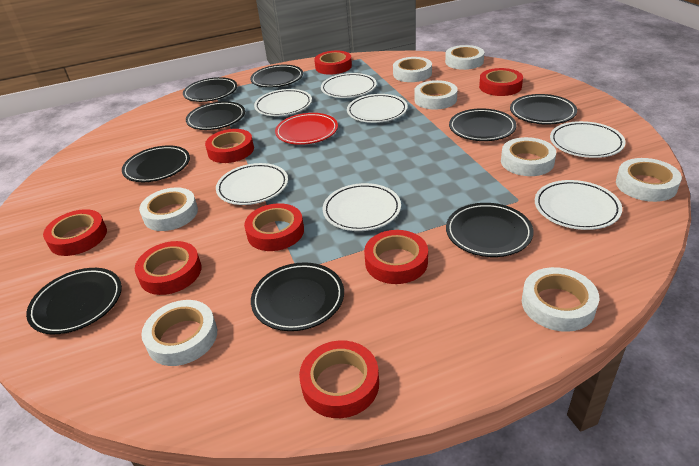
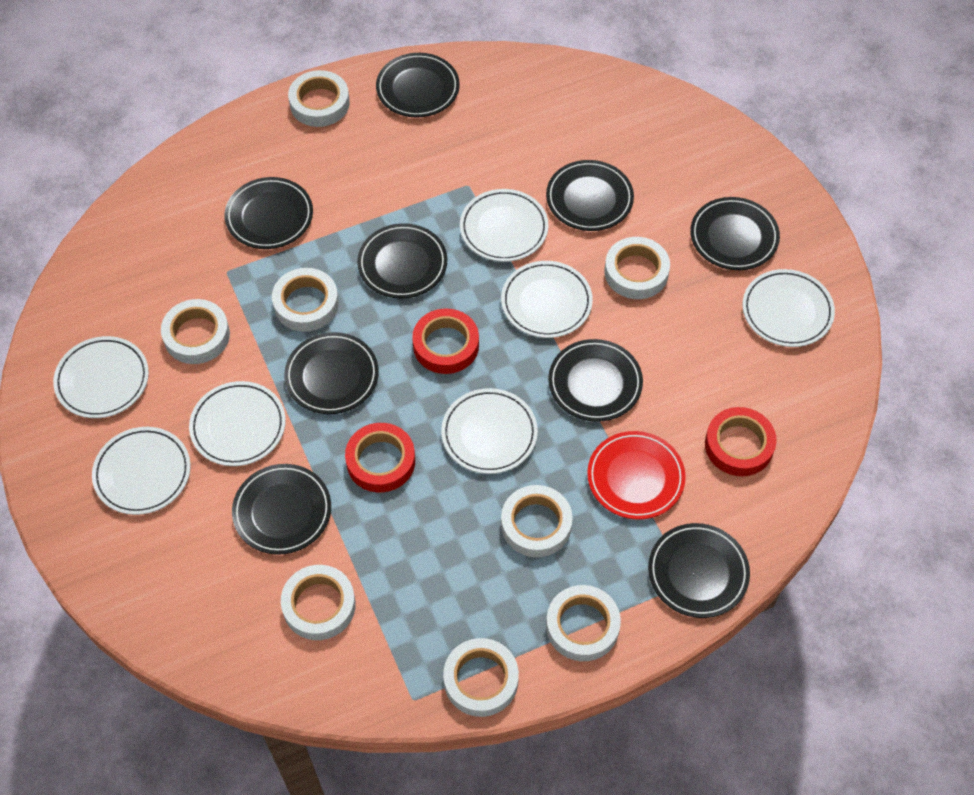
red tape: 8 -> 3

